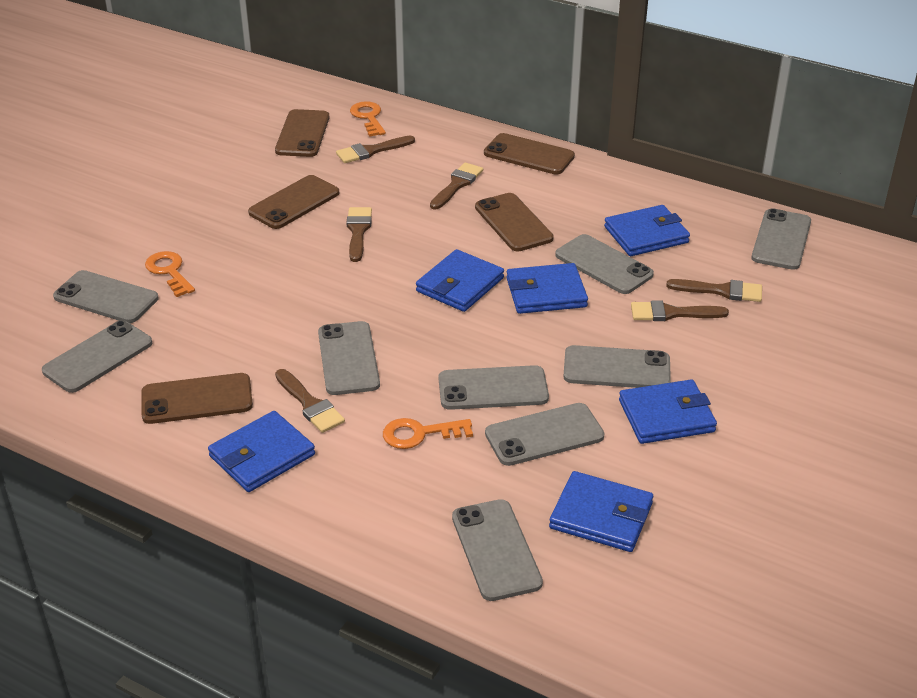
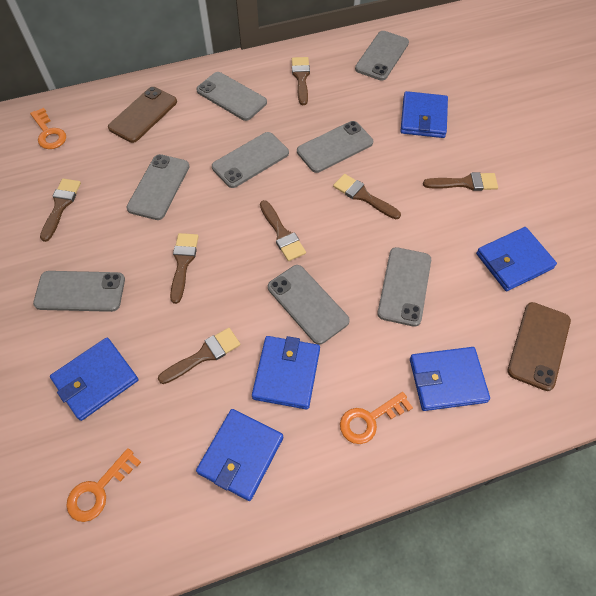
brown brush: 6 -> 7
brown phone: 5 -> 2
grey phone: 9 -> 8

